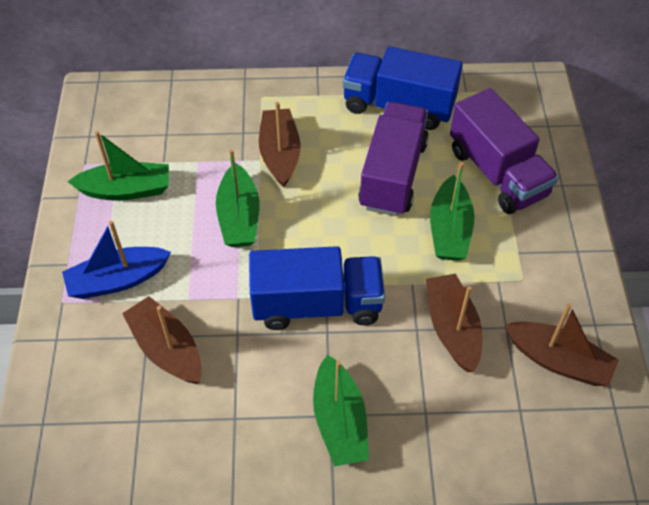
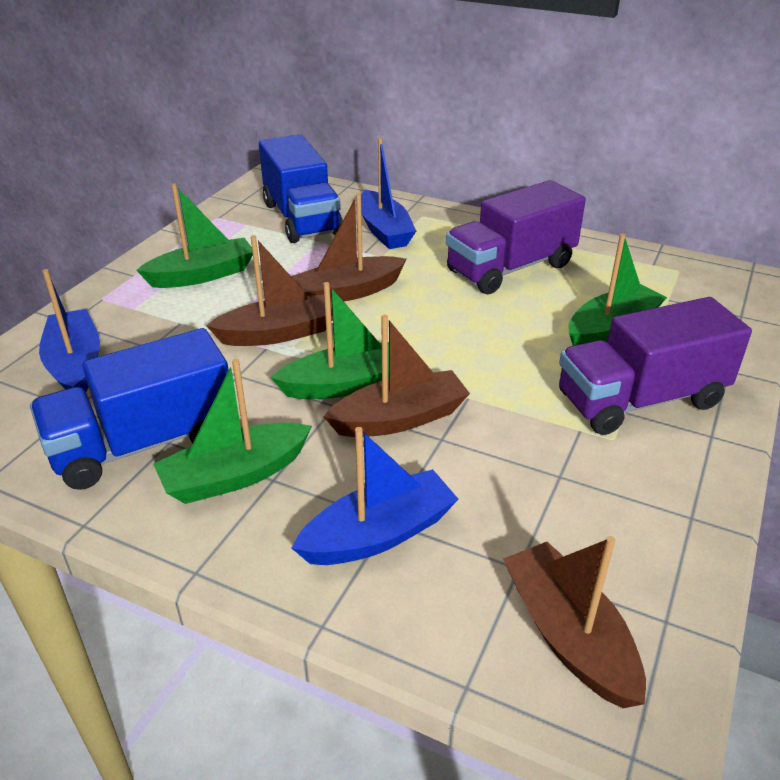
blue boat: 1 -> 3

